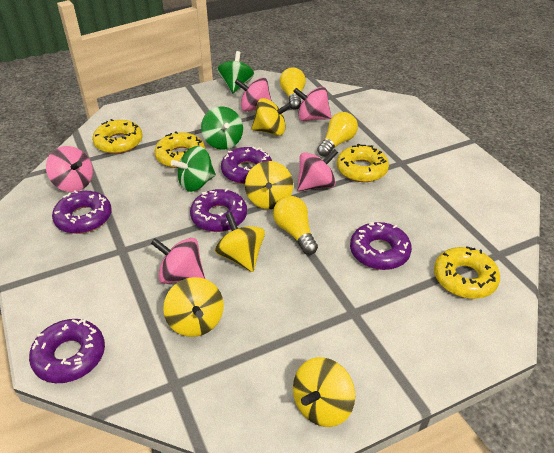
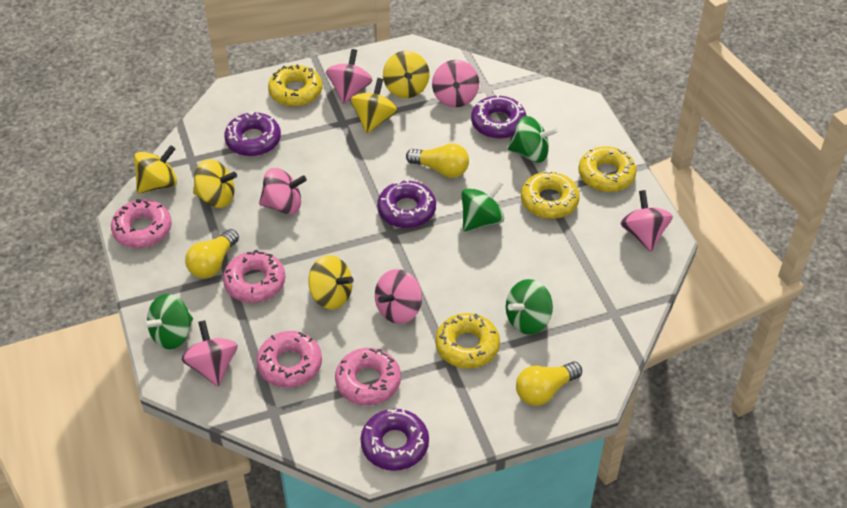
green spinning top: 3 -> 4
pink donut: 0 -> 4
pink spinning top: 5 -> 6
purple donut: 5 -> 4

